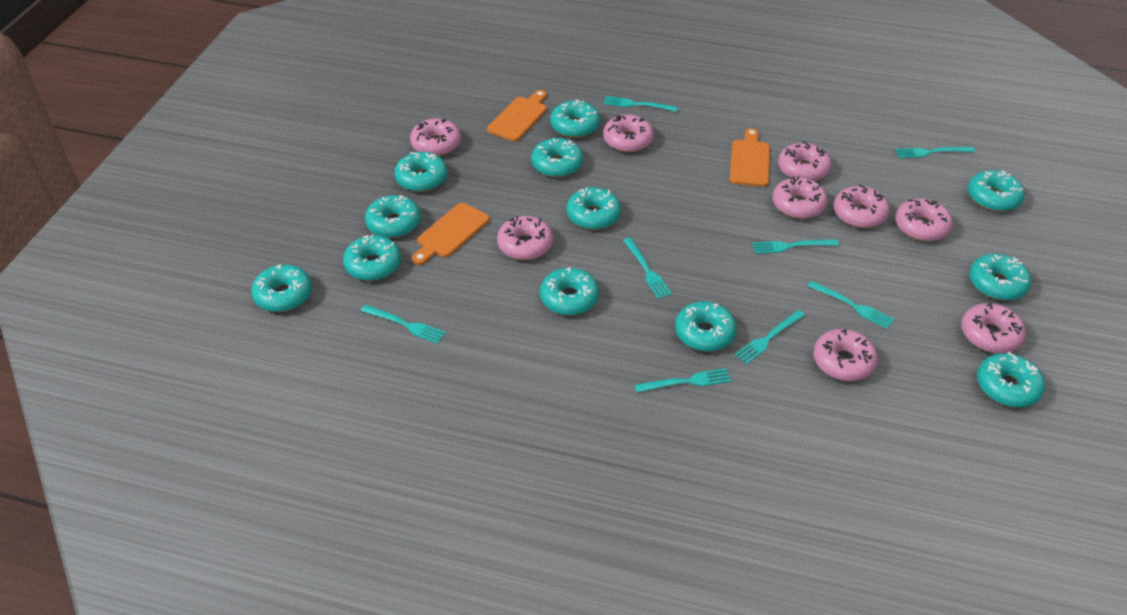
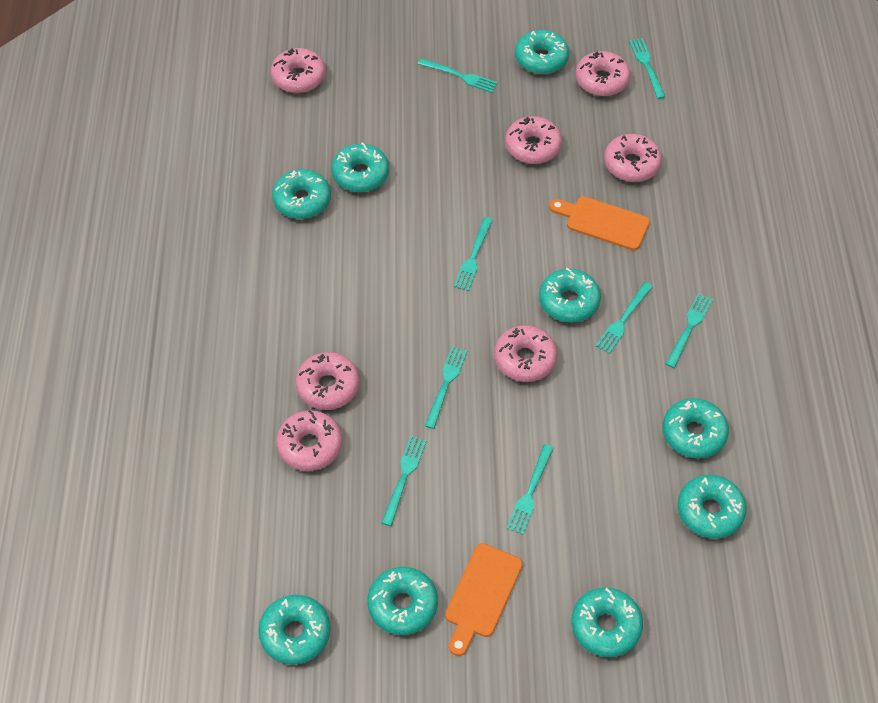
orange cutting board: 3 -> 2
pink donut: 9 -> 7
turquoise donut: 12 -> 9

